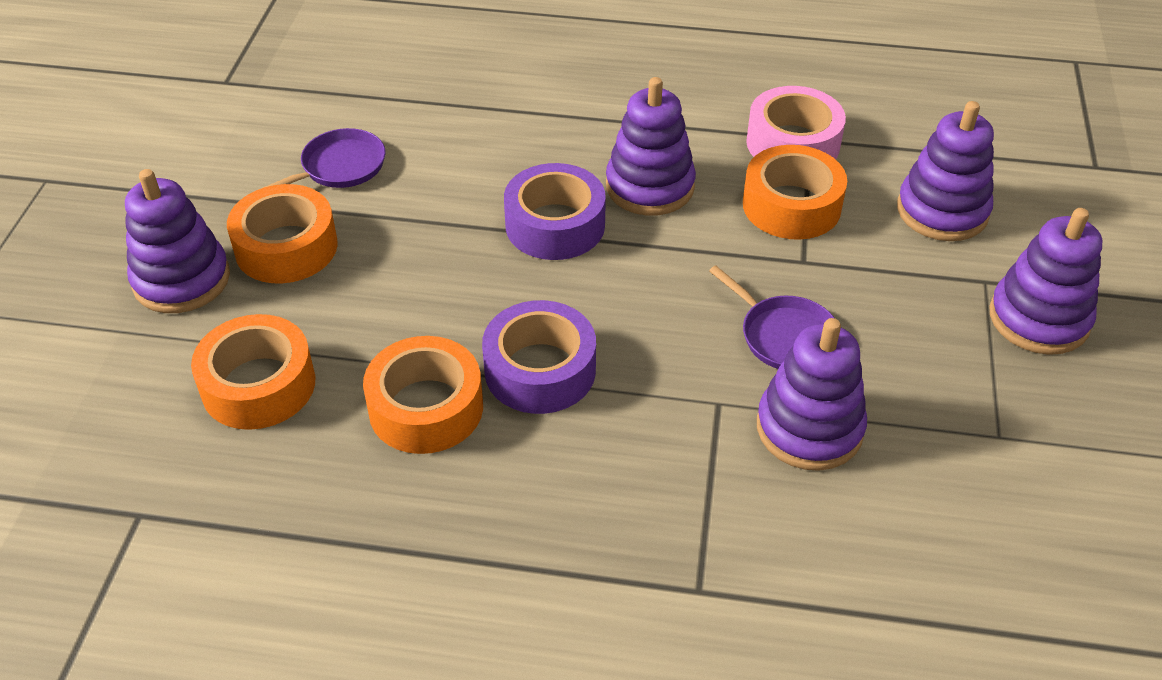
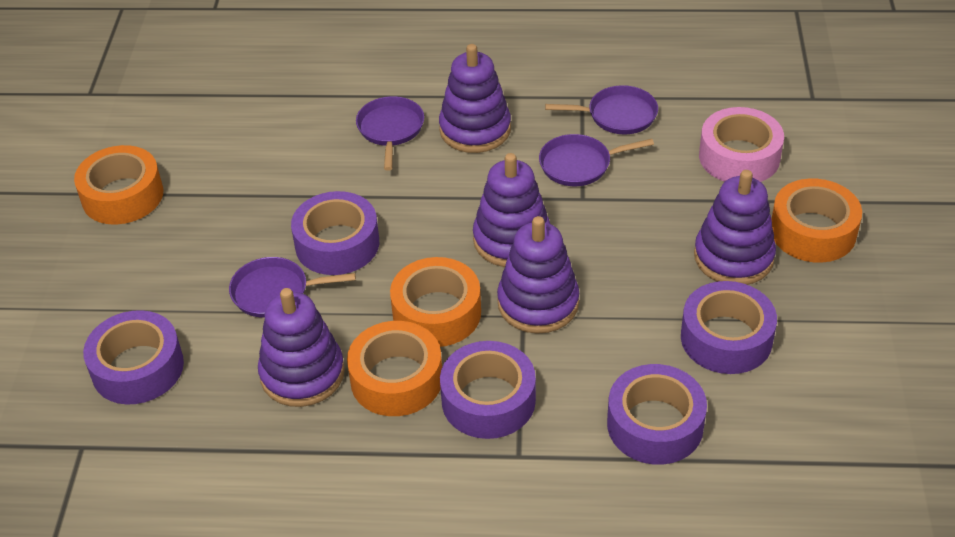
purple pan: 2 -> 4
purple tape: 2 -> 5

